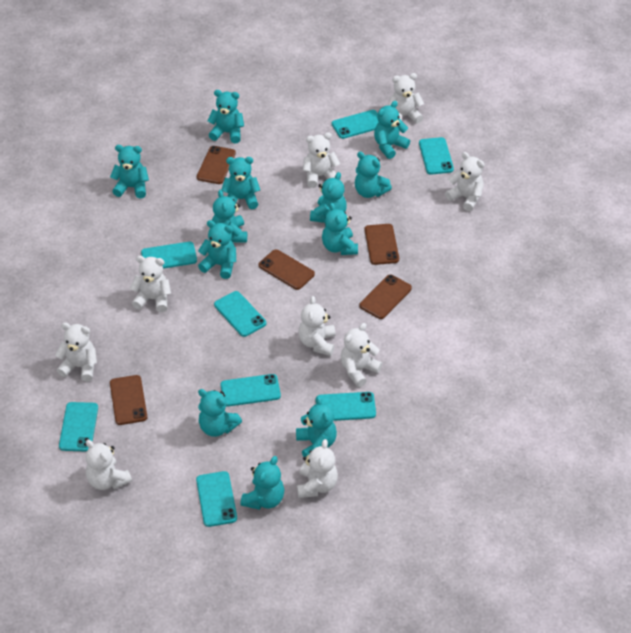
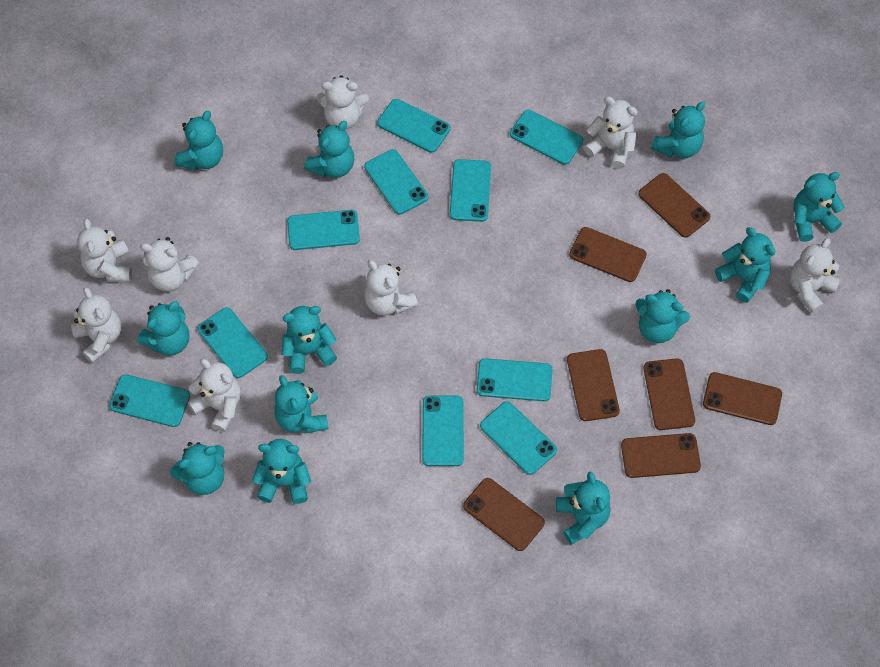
brown phone: 5 -> 7
turquoise phone: 8 -> 10
white teddy bear: 9 -> 8

